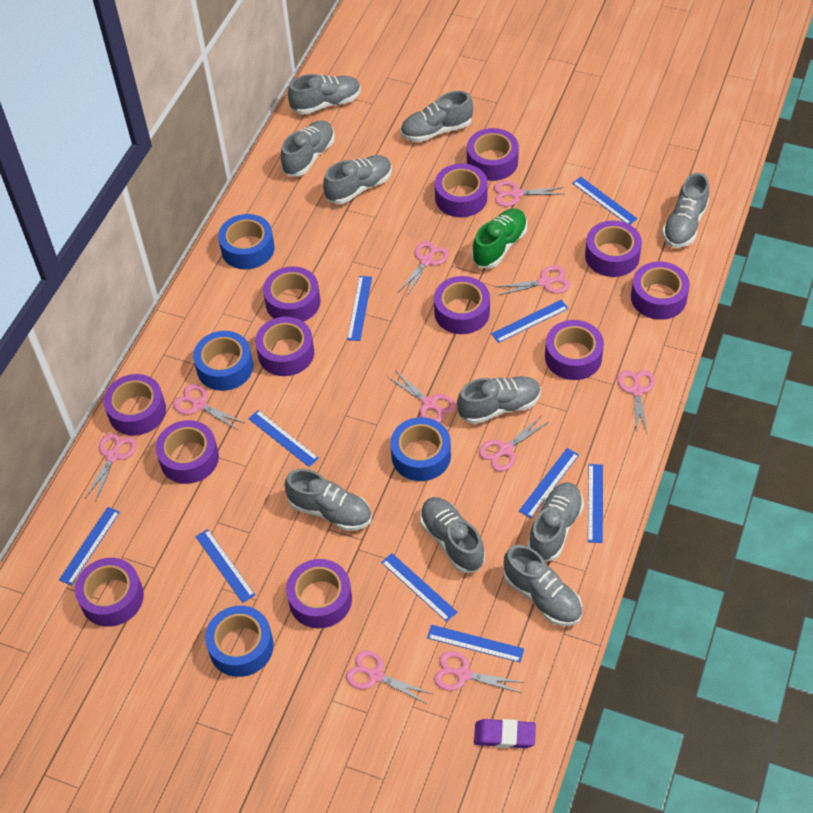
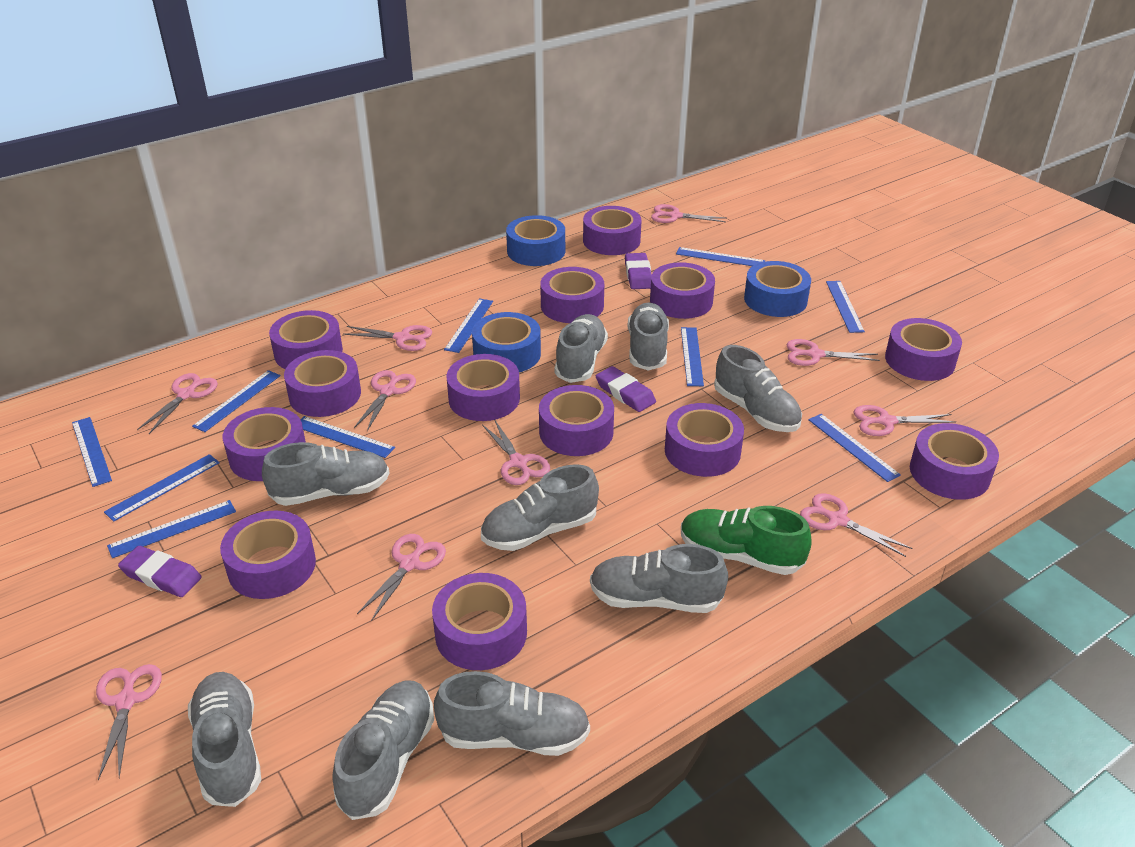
blue tape: 4 -> 3
grey shoe: 10 -> 9
purple eraser: 1 -> 3
purple tape: 12 -> 13

